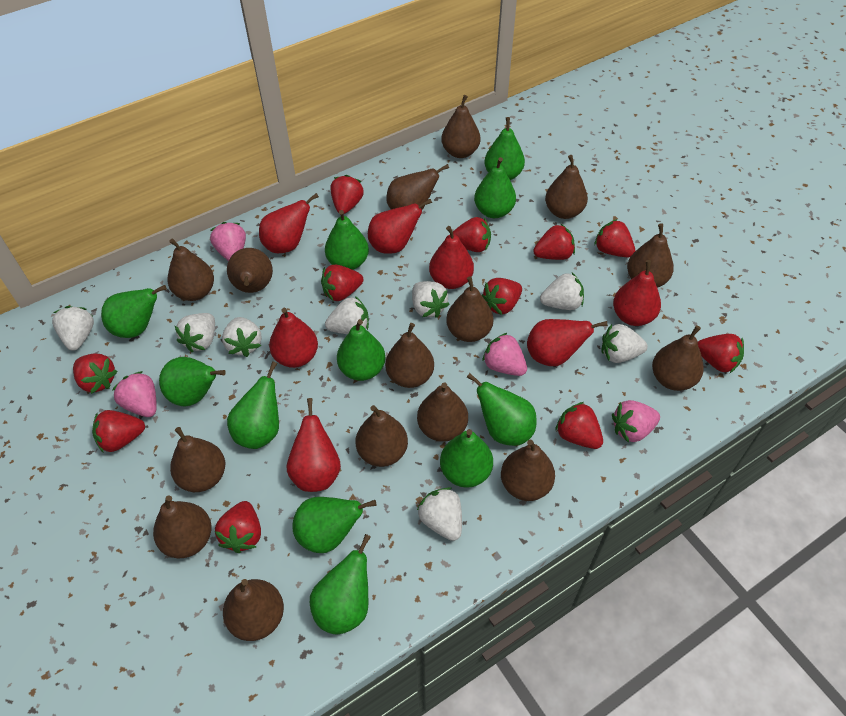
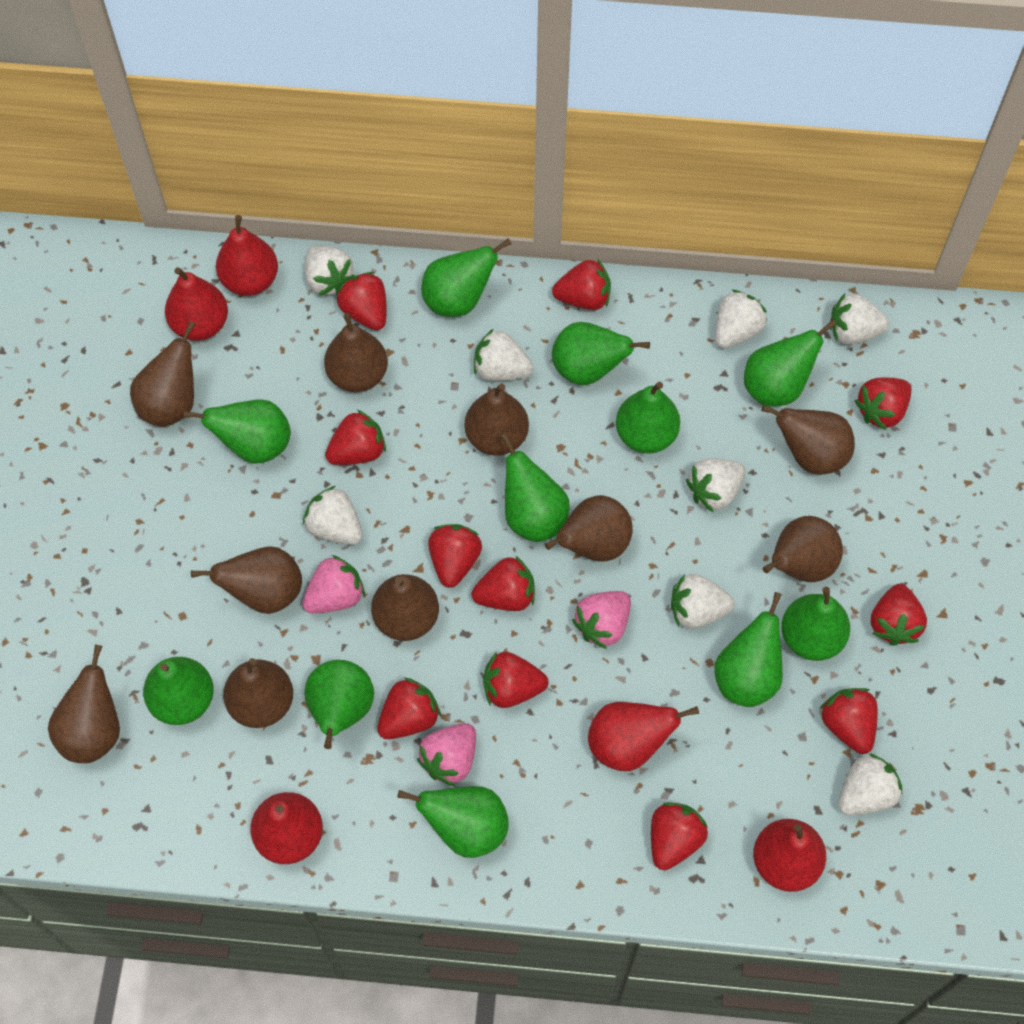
brown pear: 15 -> 10
pink strawberry: 4 -> 3
red pear: 7 -> 5

